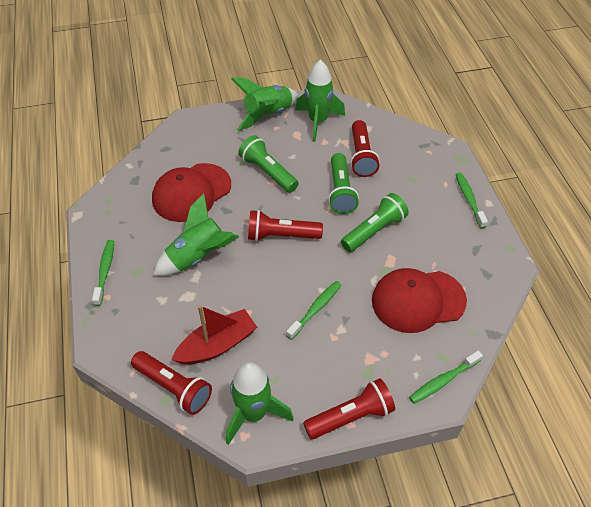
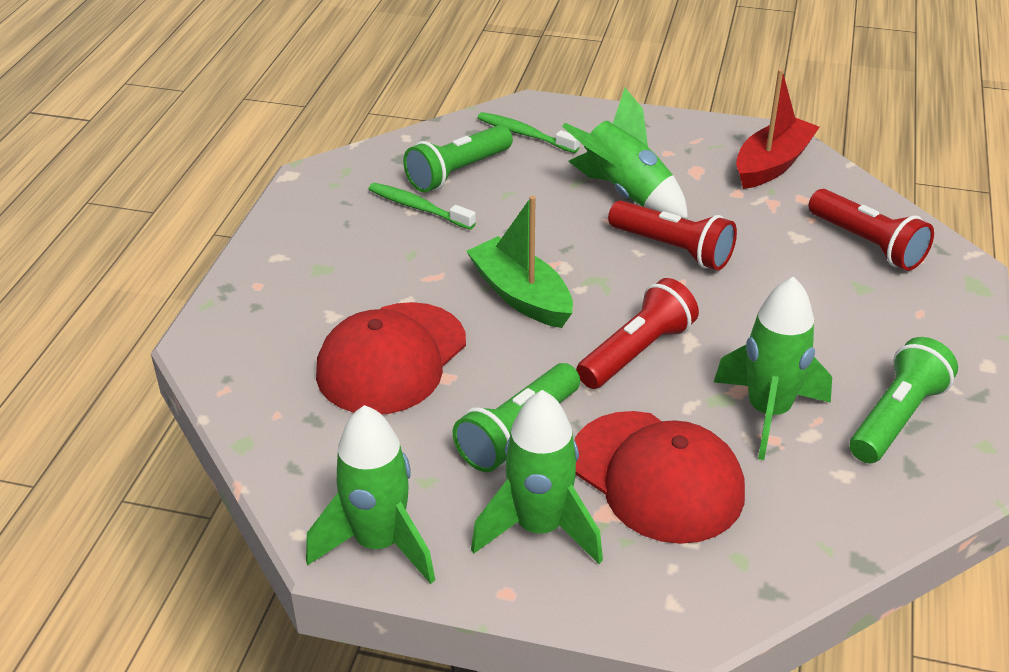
green boat: 0 -> 1
green toothbrush: 4 -> 2
red flashlight: 4 -> 3

